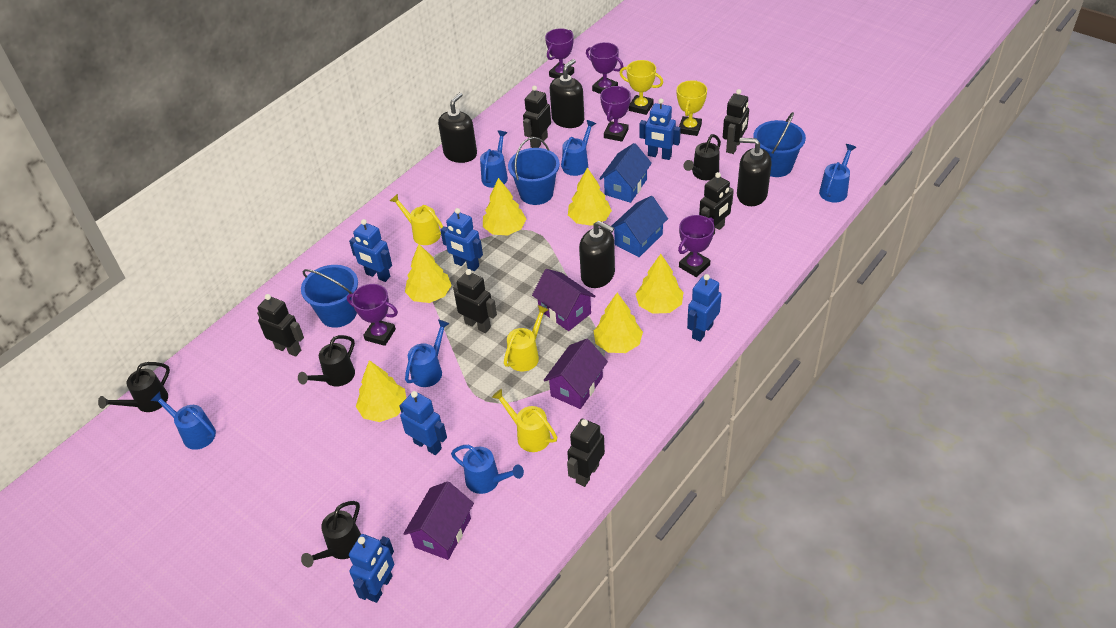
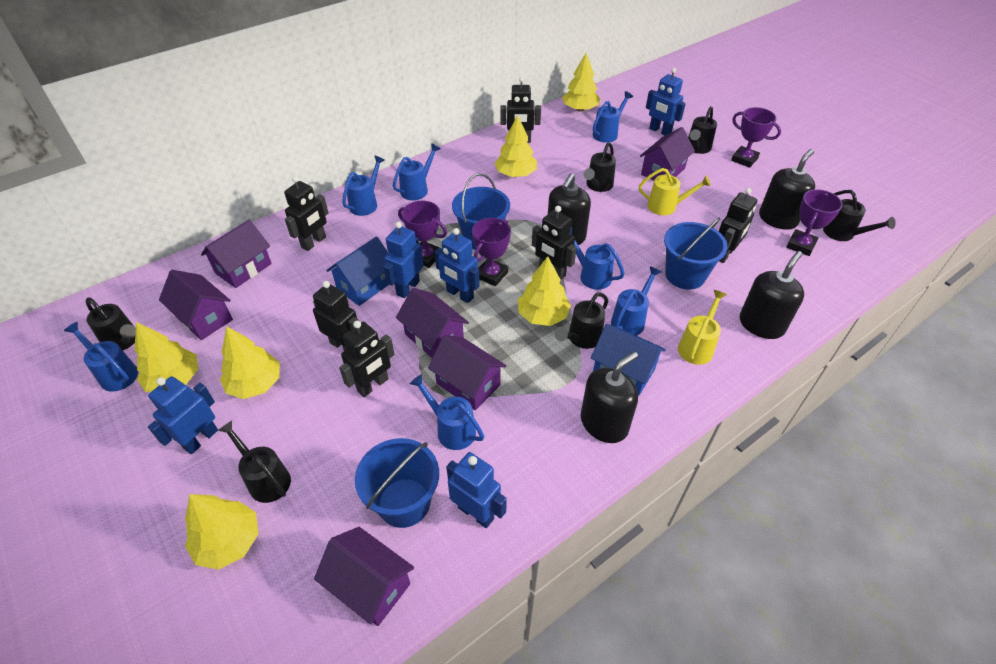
black watering can: 4 -> 6
blue robot: 6 -> 5
blue watering can: 6 -> 7
purple house: 3 -> 6
purple trophy: 5 -> 4
yellow trophy: 2 -> 0
yellow watering can: 3 -> 2

